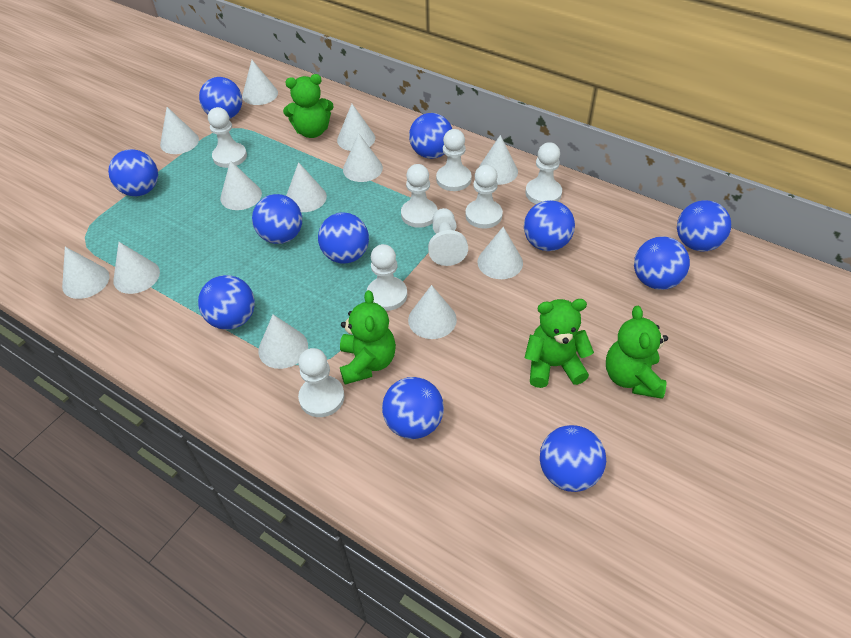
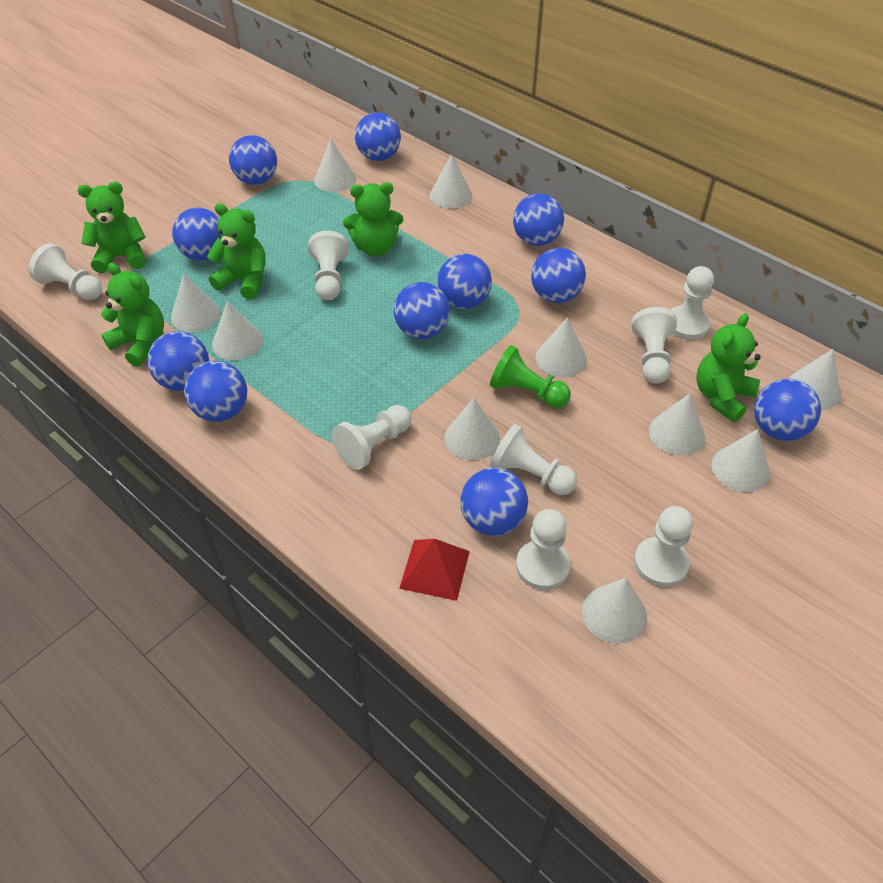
green pawn: 0 -> 1
green teddy bear: 4 -> 5
red pyramid: 0 -> 1
white cone: 12 -> 10

